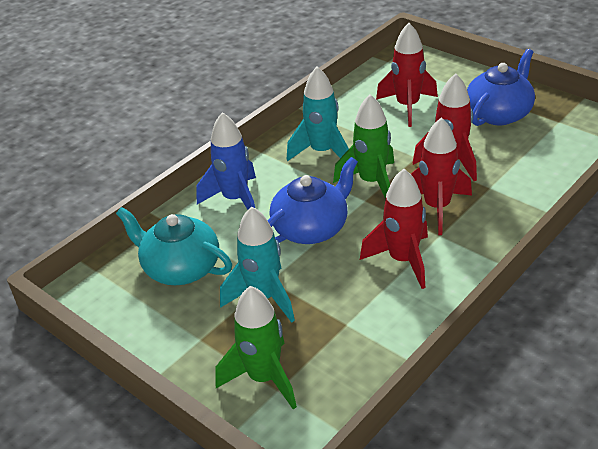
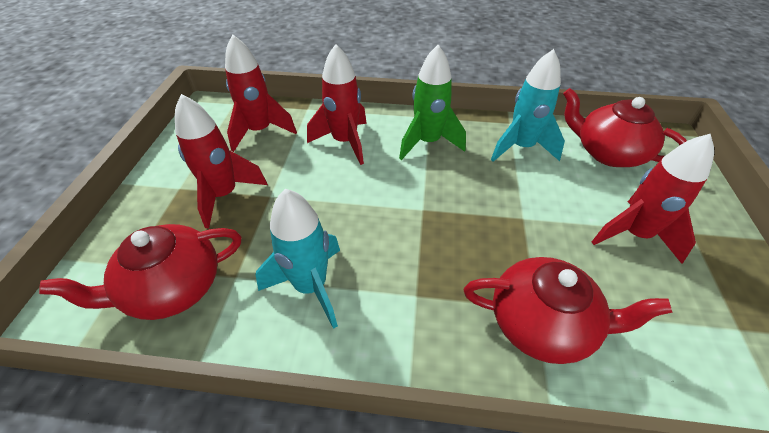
blue rocket: 1 -> 0
blue teapot: 2 -> 0
green rocket: 2 -> 1
red teapot: 0 -> 3
turquoise teapot: 1 -> 0

